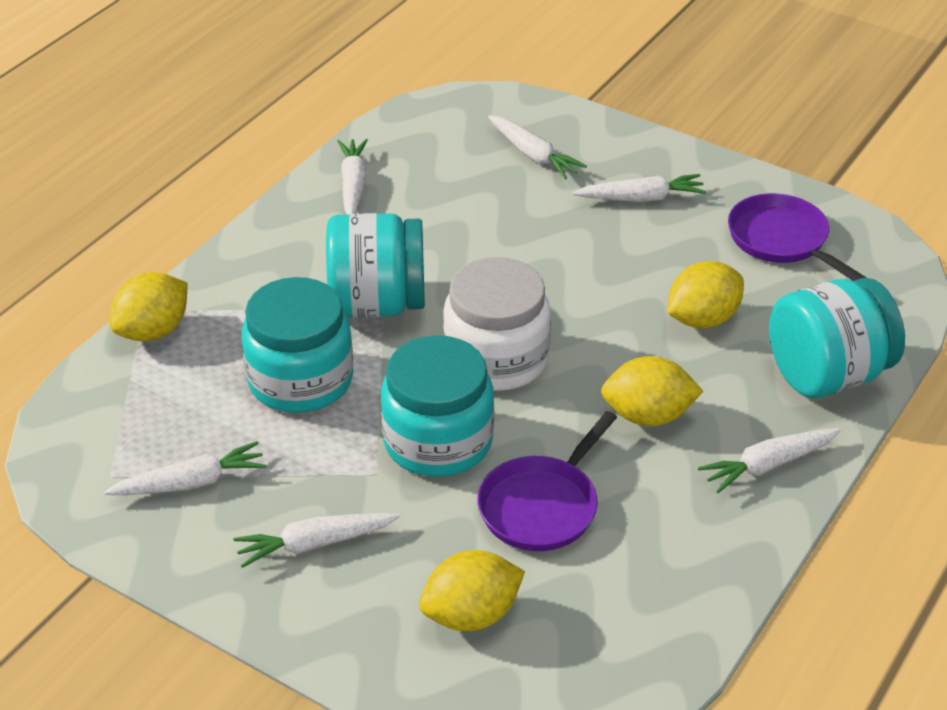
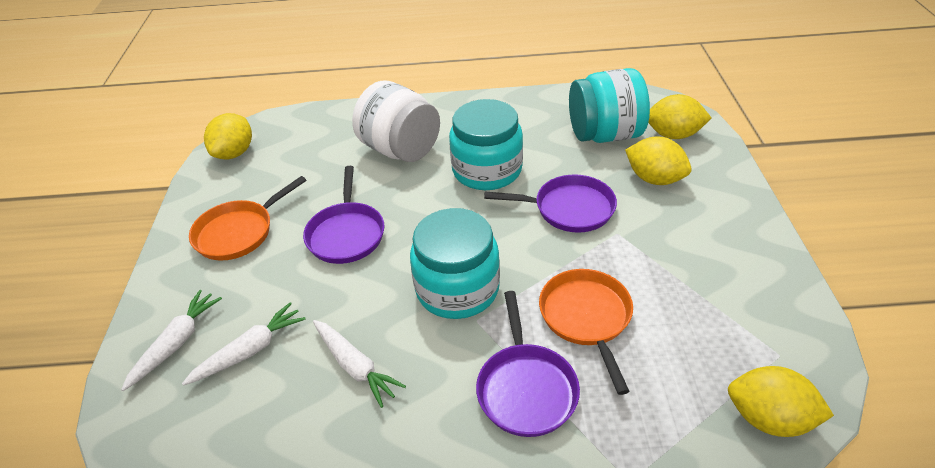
orange pan: 0 -> 2
purple pan: 2 -> 3
turquoise jar: 4 -> 3
white carrot: 6 -> 3

